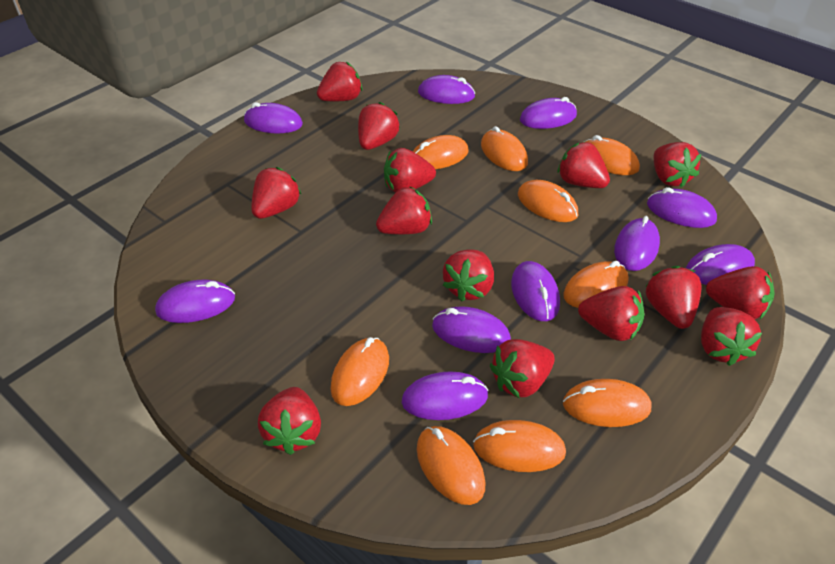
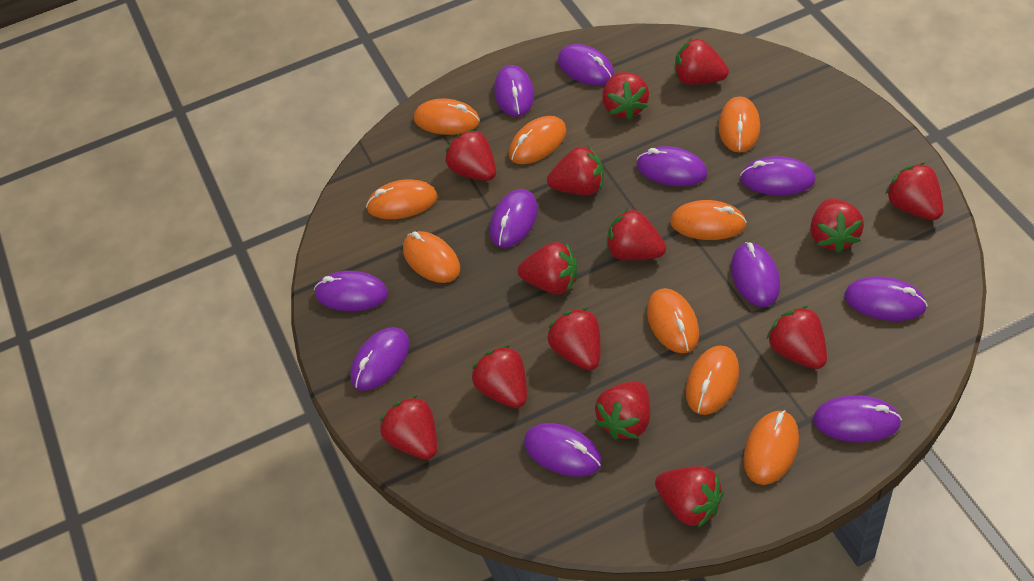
purple mouse: 10 -> 11

